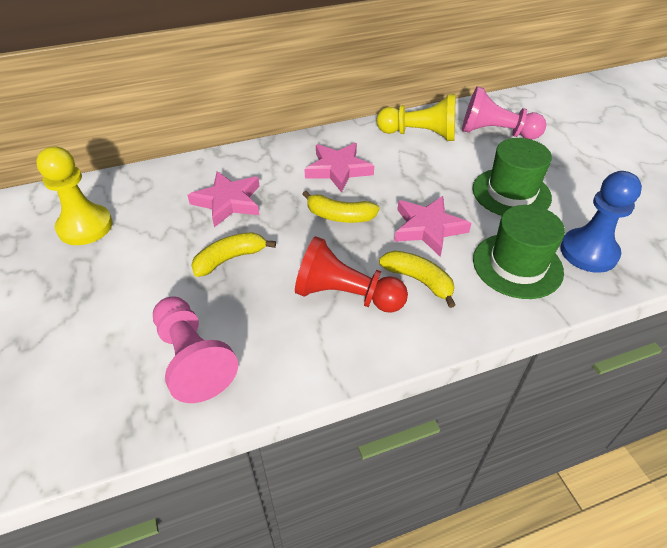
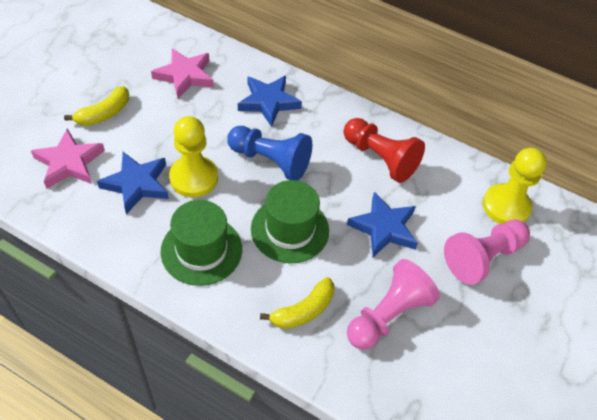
blue star: 0 -> 3
pink star: 3 -> 2
yellow banana: 3 -> 2

